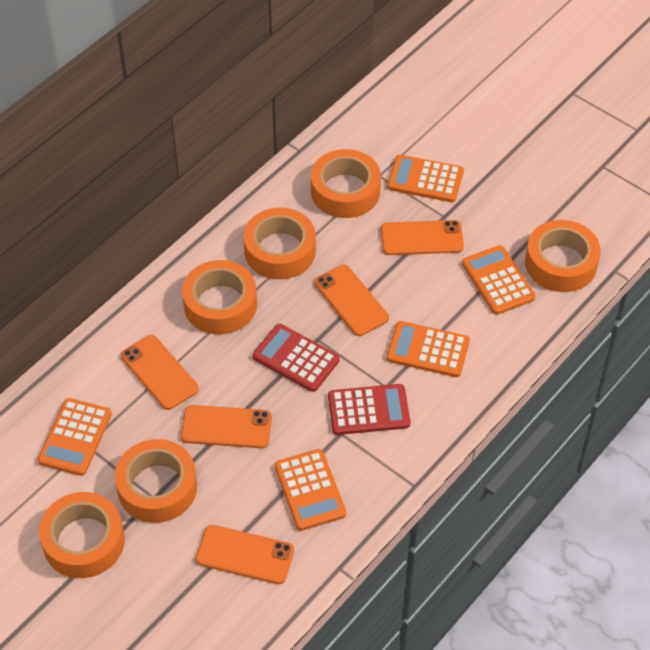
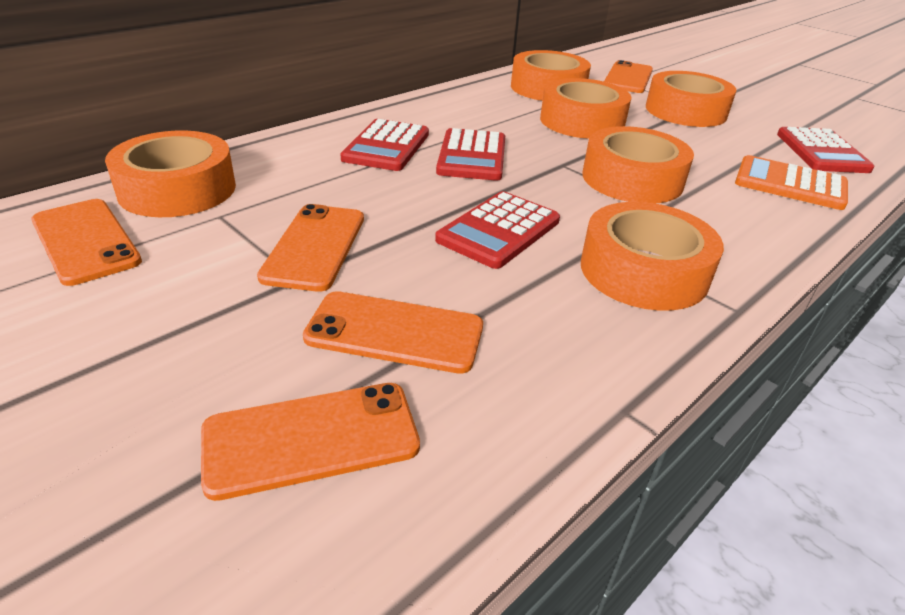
orange calculator: 5 -> 1
red calculator: 2 -> 4

